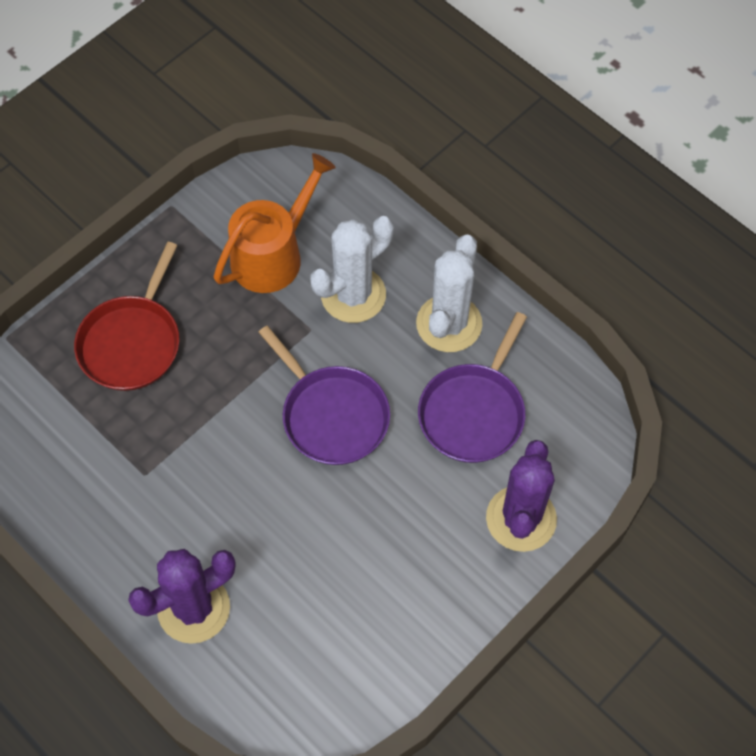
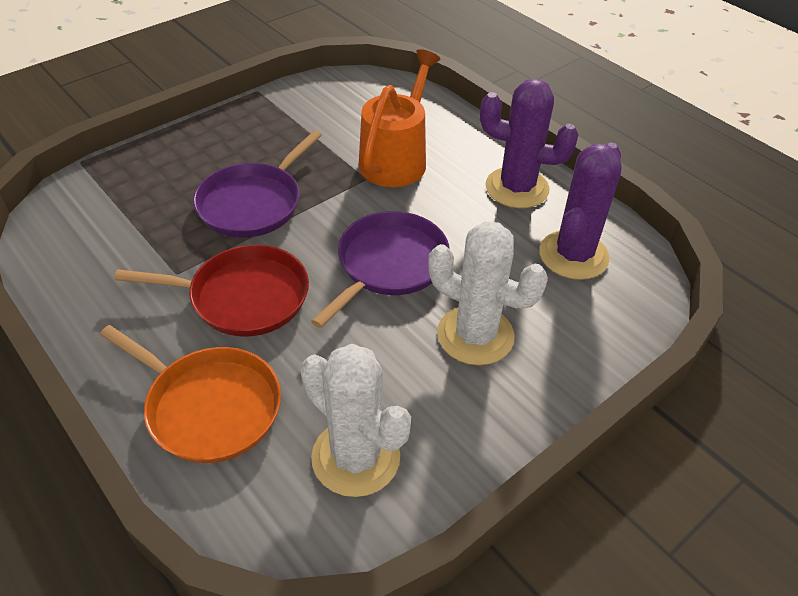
orange pan: 0 -> 1

